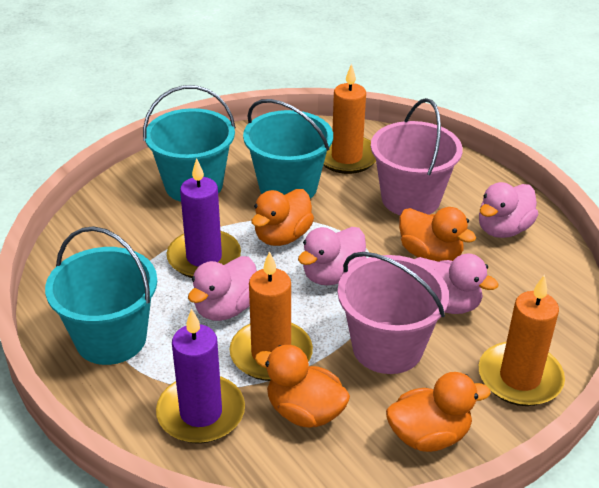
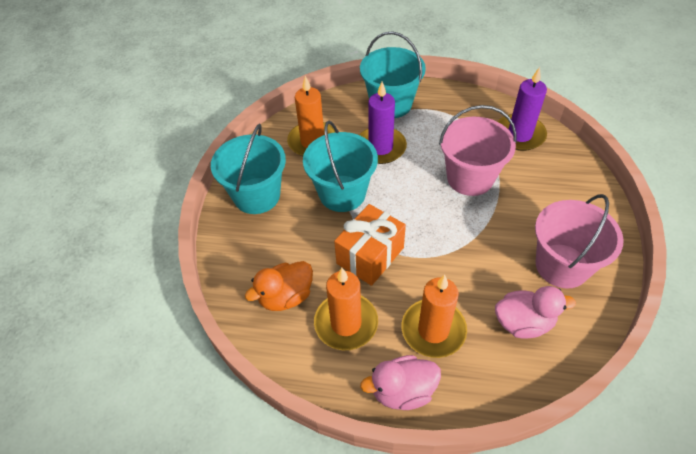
orange duck: 4 -> 1
orange gift: 0 -> 1
pink duck: 4 -> 2

